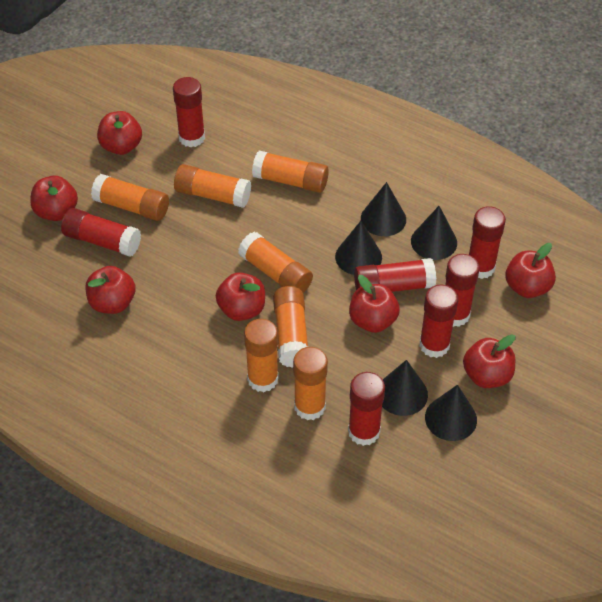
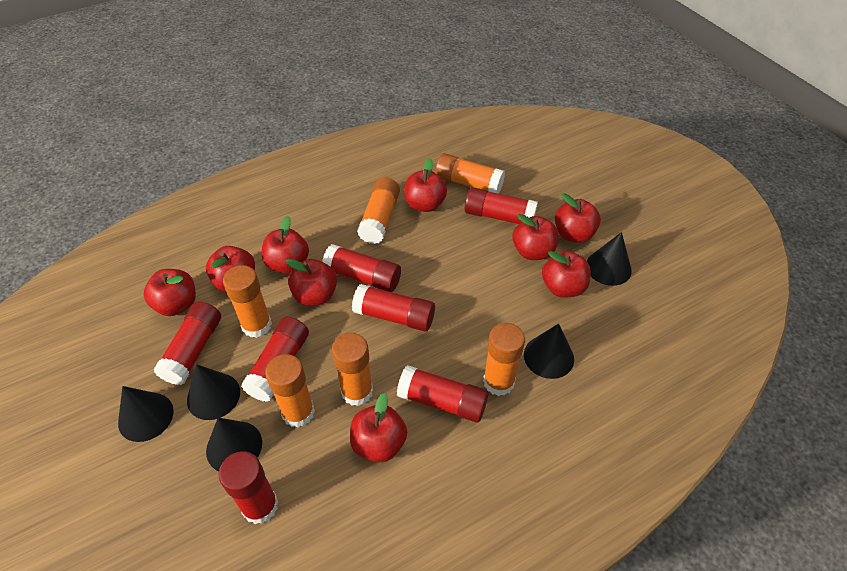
orange glue stick: 7 -> 6
red apple: 7 -> 9

